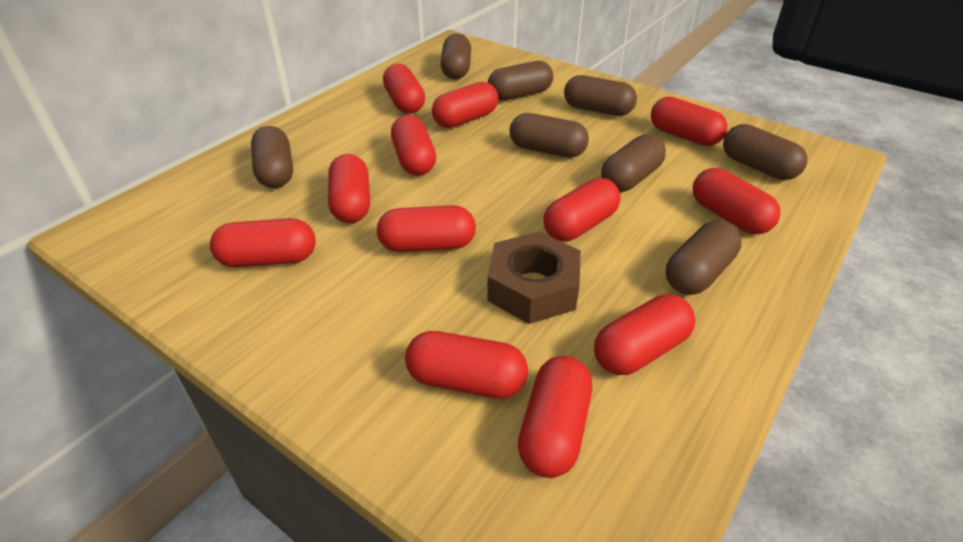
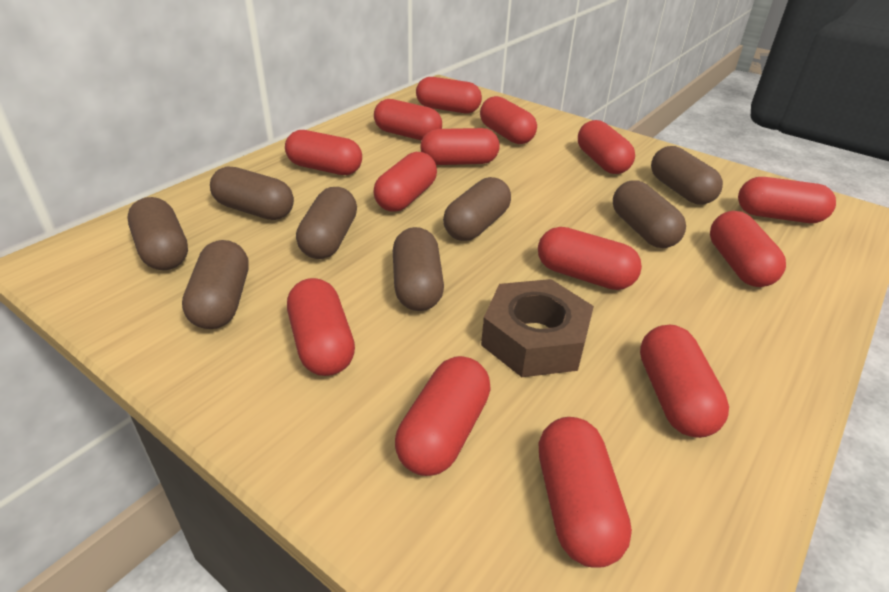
red capsule: 12 -> 14

